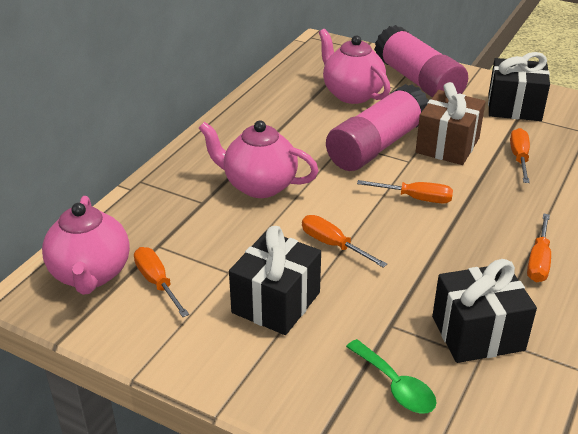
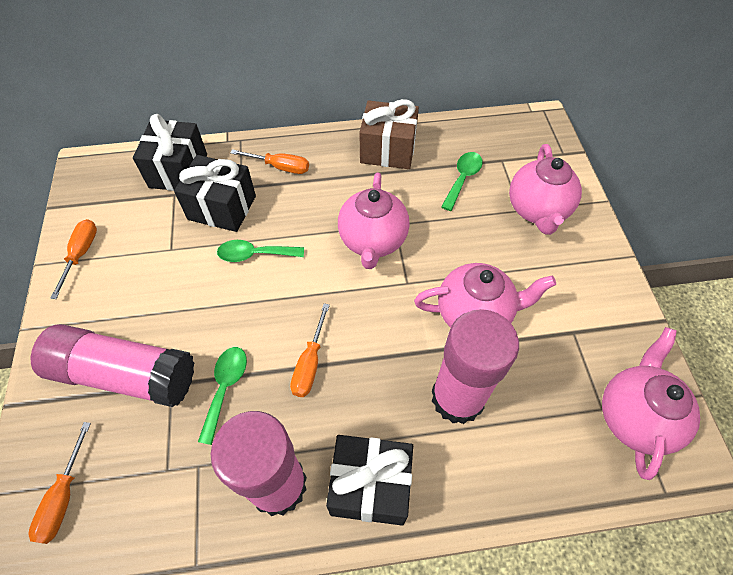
green spoon: 1 -> 3
orange screwdriver: 5 -> 4
pink glue stick: 2 -> 3
pink teapot: 3 -> 4

